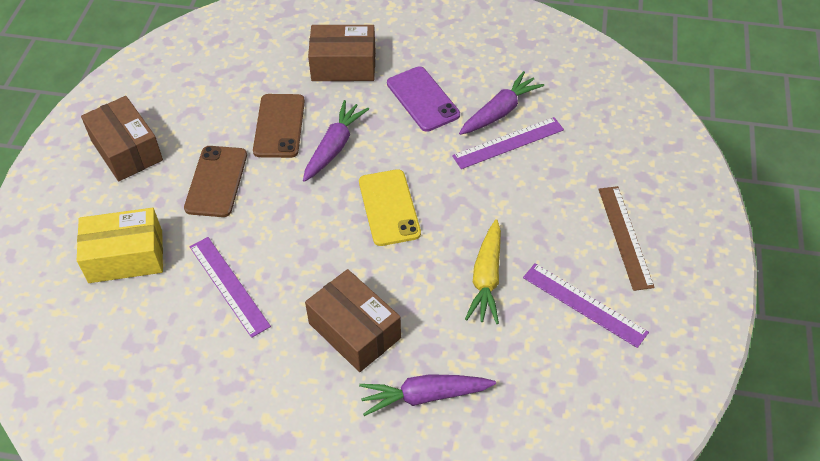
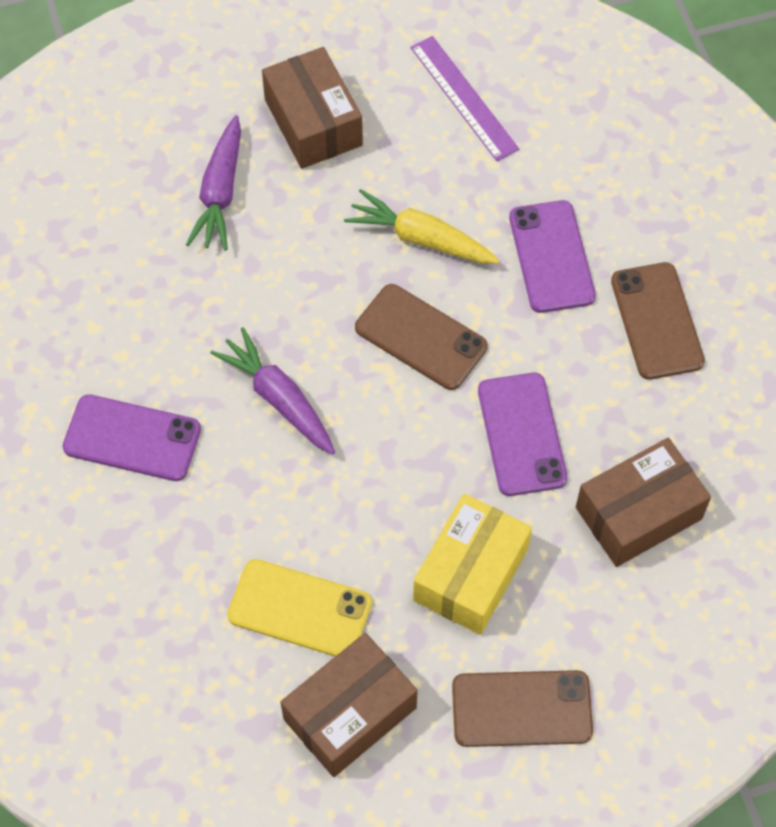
brown phone: 2 -> 3
brown ruler: 1 -> 0
purple carrot: 3 -> 2
purple phone: 1 -> 3
purple ruler: 3 -> 1

